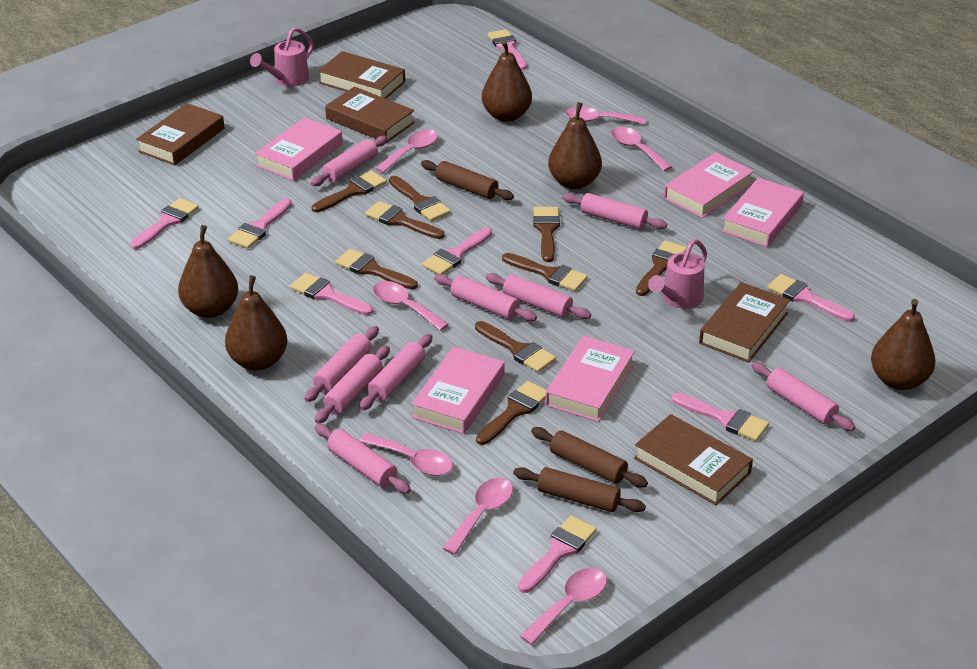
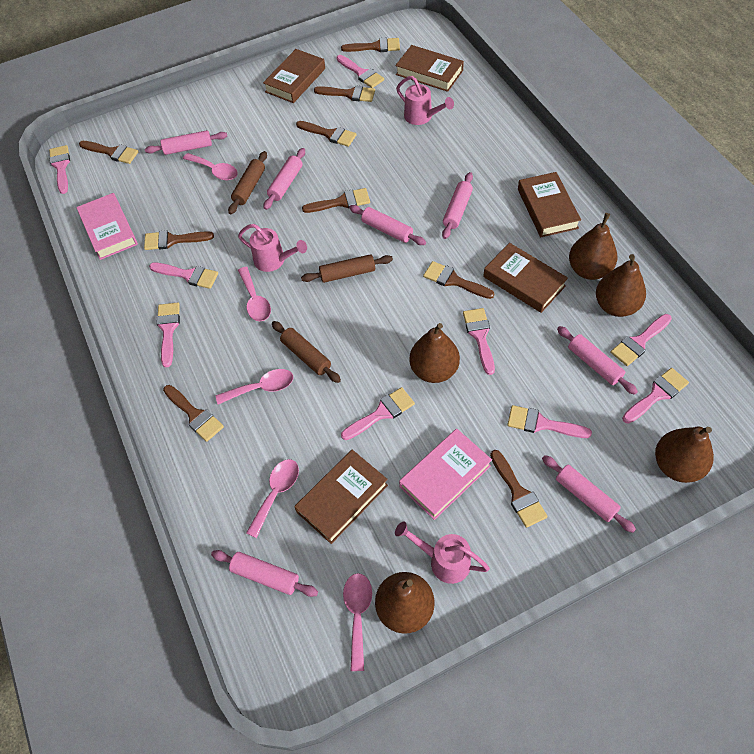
pink book: 5 -> 2
pink brush: 8 -> 9
pink rolling pin: 9 -> 7
pink spoon: 7 -> 5
pink watering can: 2 -> 3

